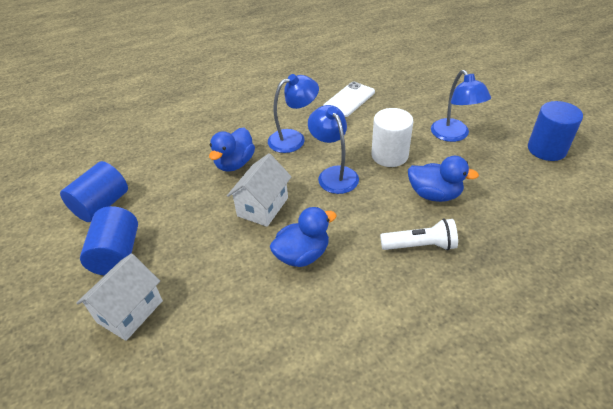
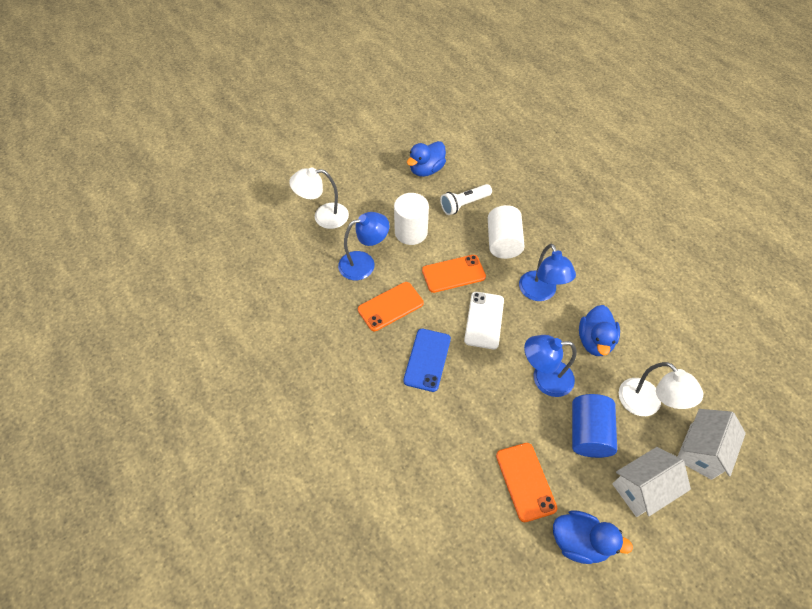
blue cylinder: 3 -> 1
blue phone: 0 -> 1
orange phone: 0 -> 3
white cylinder: 1 -> 2
white lamp: 0 -> 2

